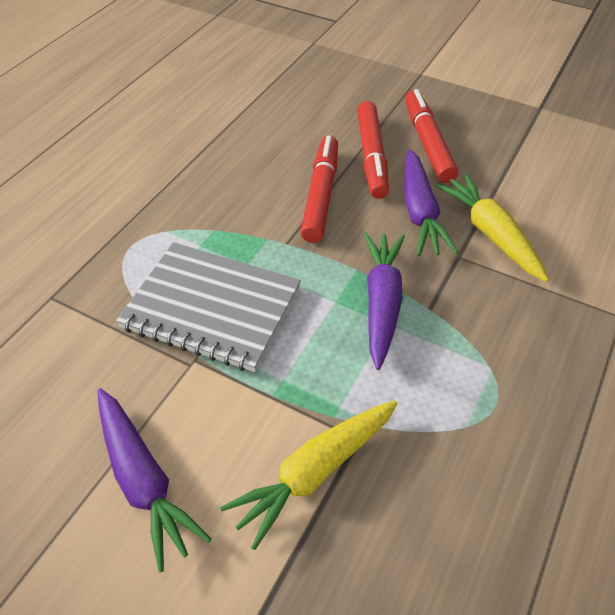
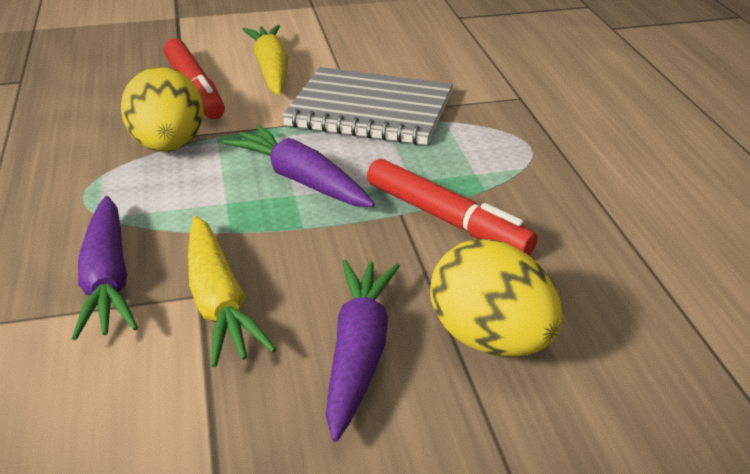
red marker: 3 -> 2
yellow egg: 0 -> 2

